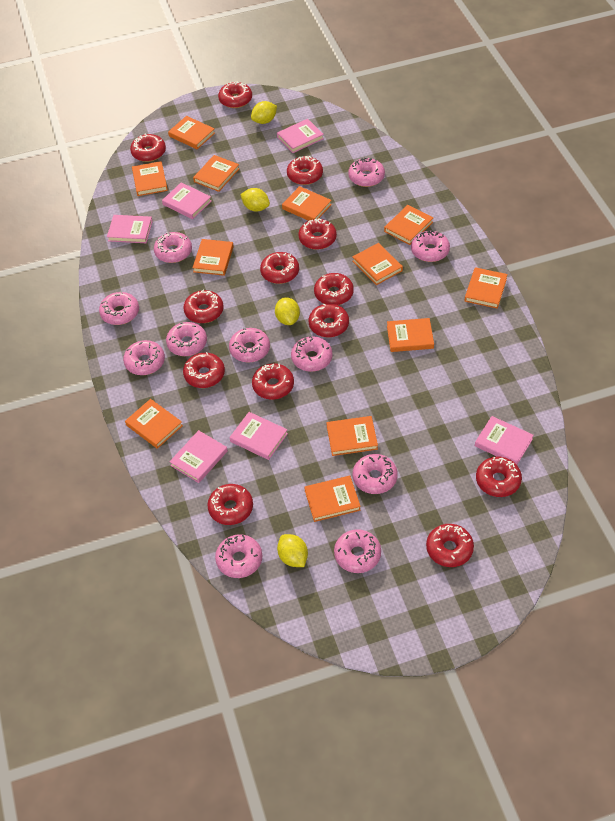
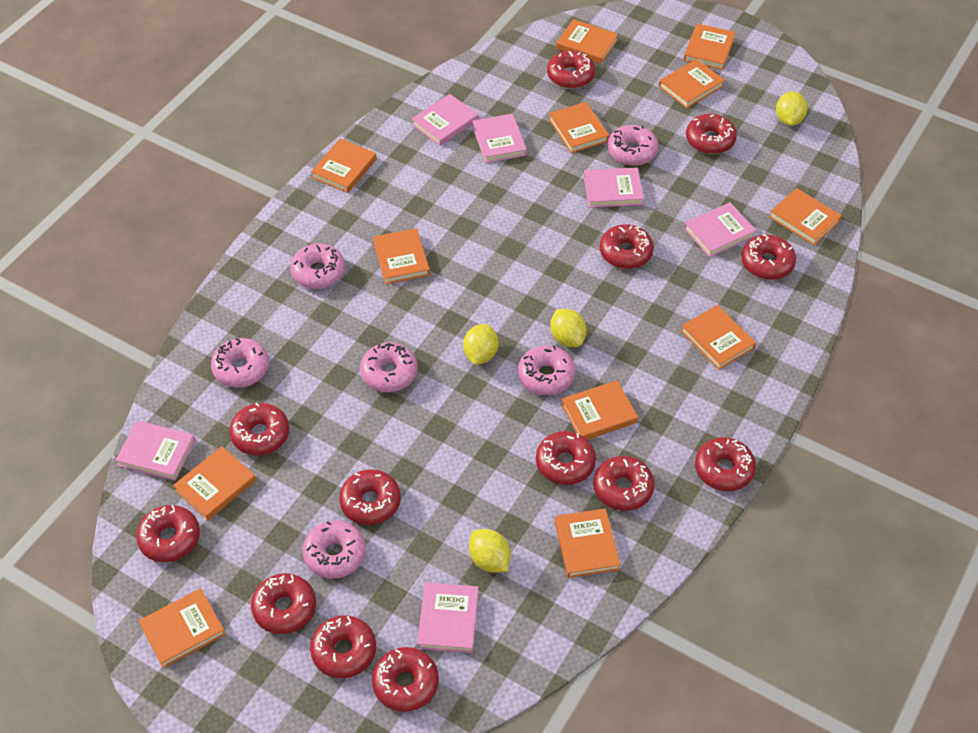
pink donut: 11 -> 6

